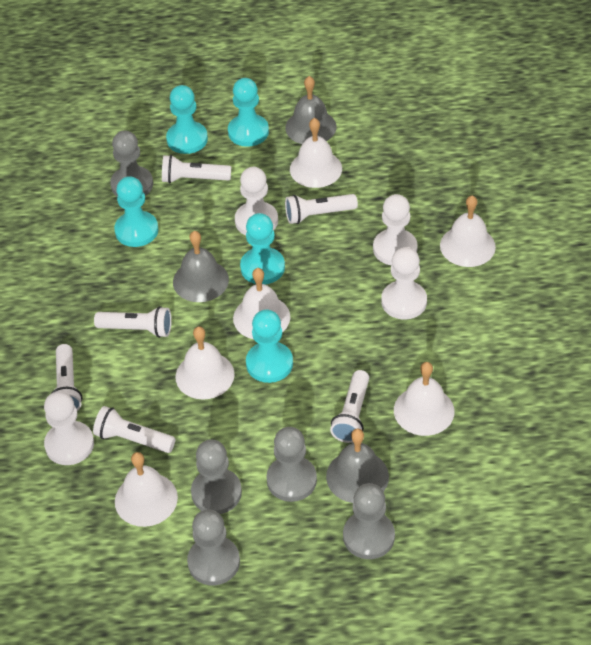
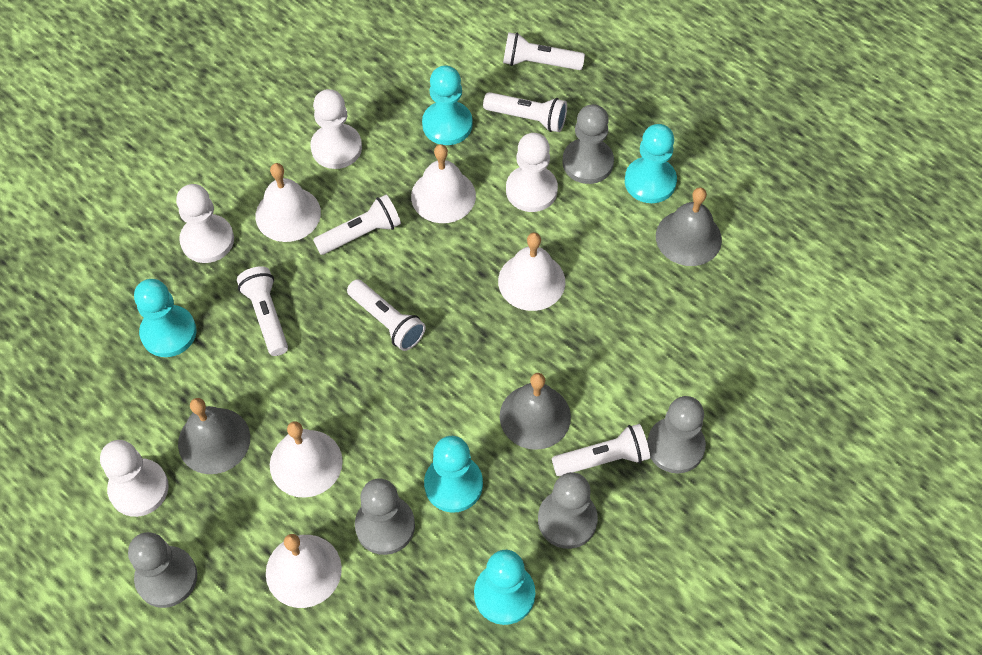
white bell: 6 -> 5

